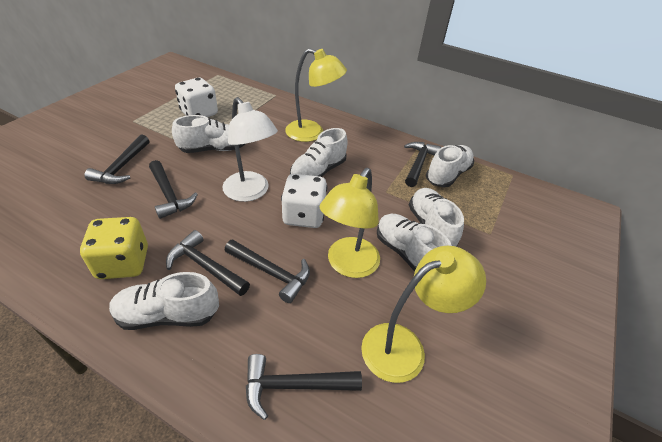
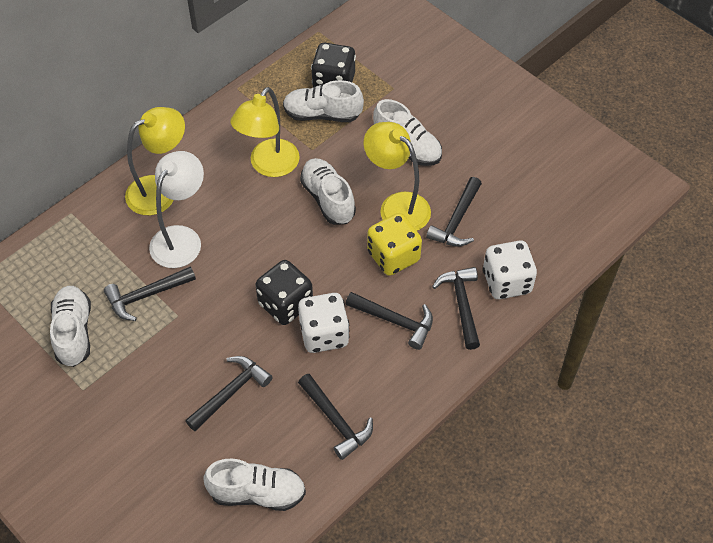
black dice: 0 -> 2
white shoe: 6 -> 5

